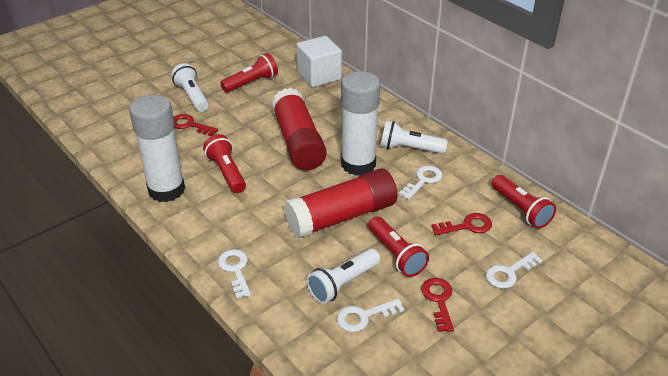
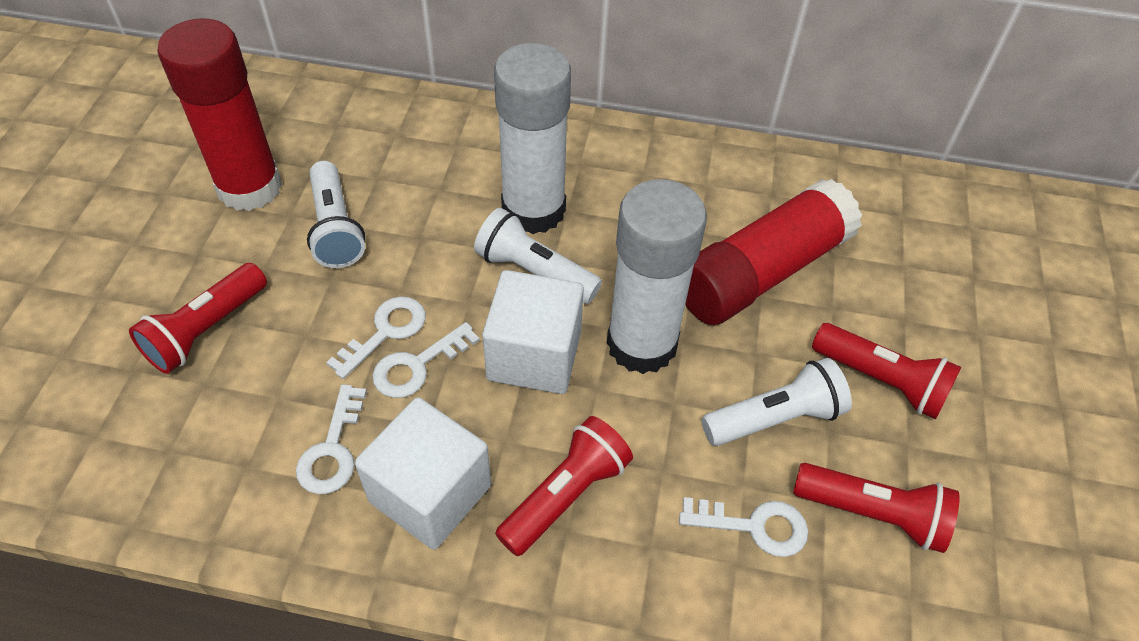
red key: 3 -> 0
white cube: 1 -> 2

